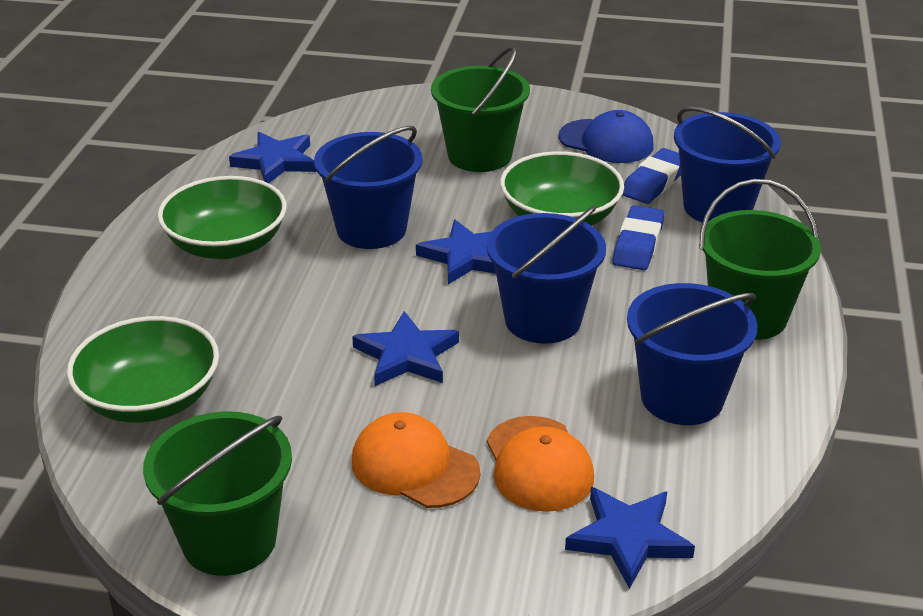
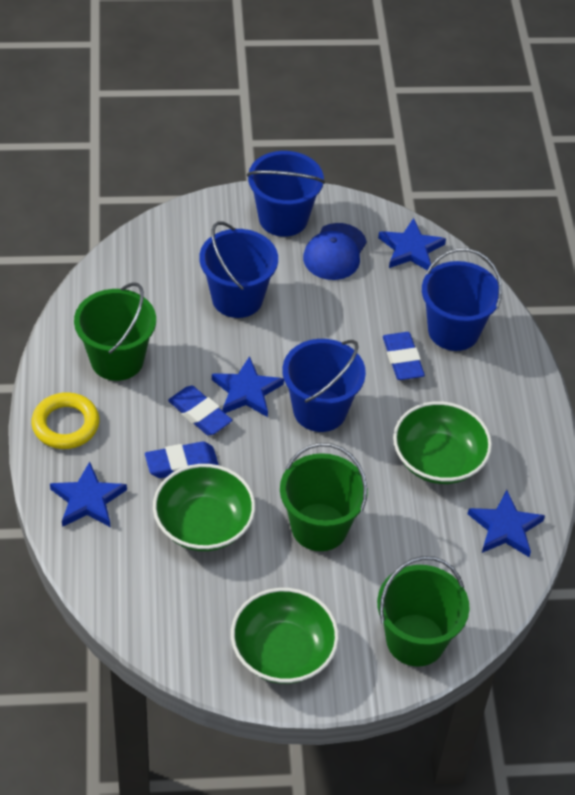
blue eraser: 2 -> 3
orange cap: 2 -> 0
yellow ring: 0 -> 1

